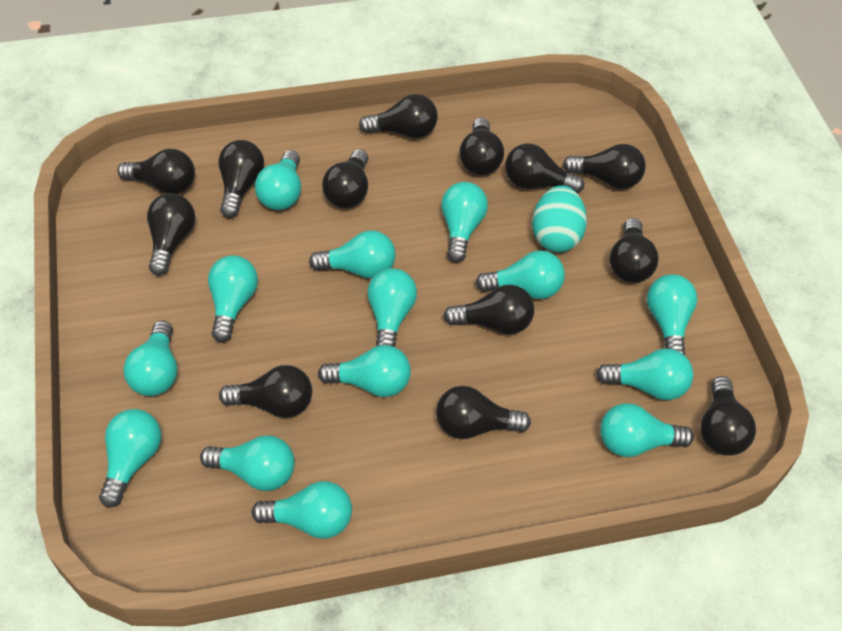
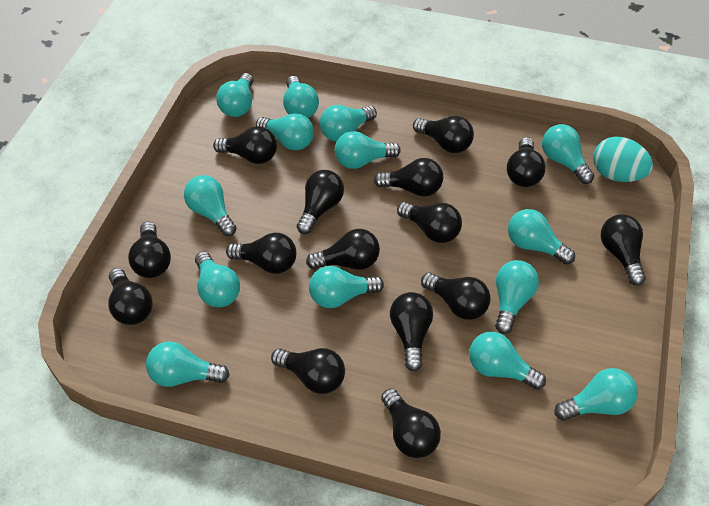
black light bulb: 13 -> 15

